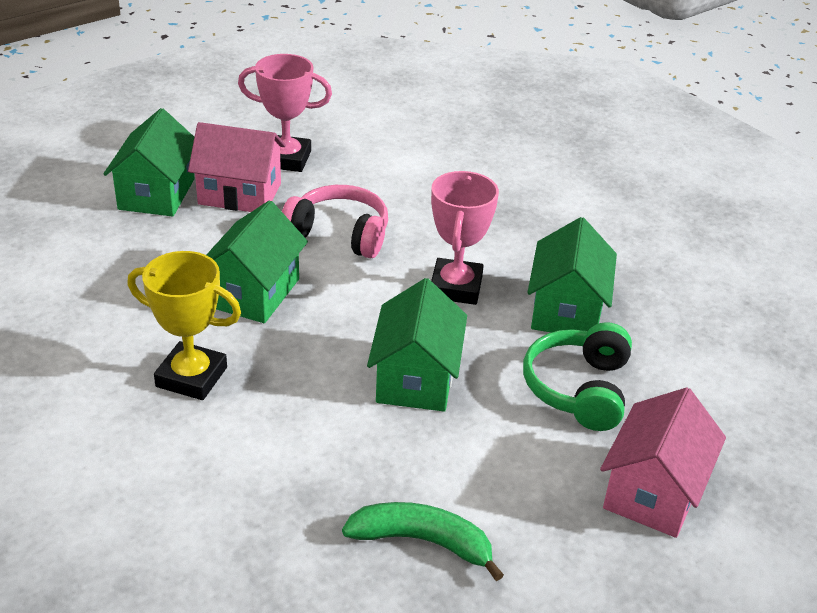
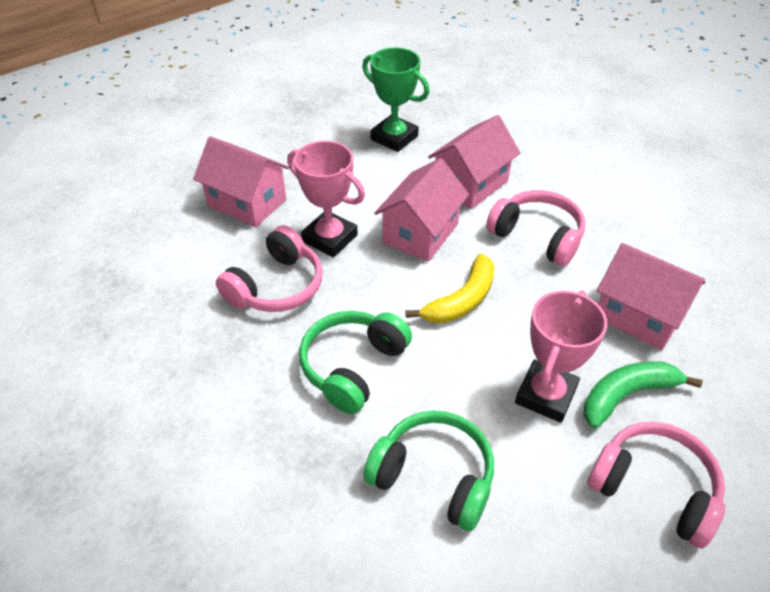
green headphones: 1 -> 2
green house: 4 -> 0
green trophy: 0 -> 1
pink headphones: 1 -> 3
pink house: 2 -> 4
yellow banana: 0 -> 1
yellow trophy: 1 -> 0

